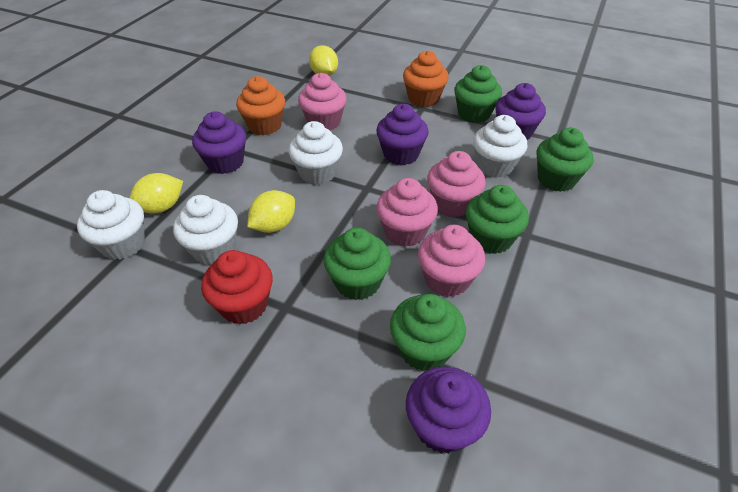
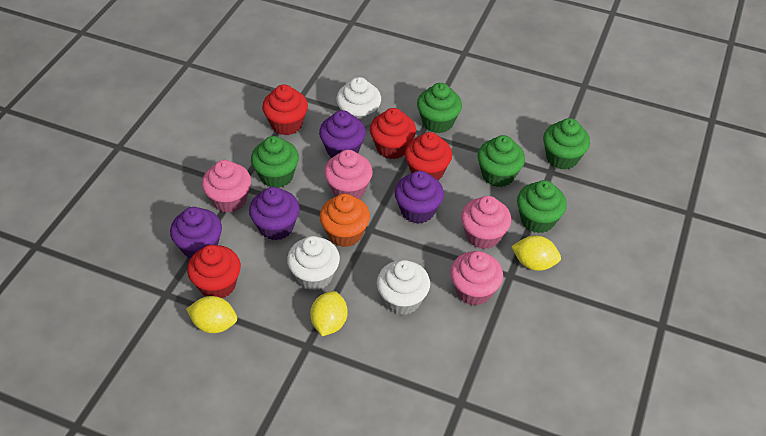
orange cupcake: 2 -> 1
red cupcake: 1 -> 4
white cupcake: 4 -> 3

